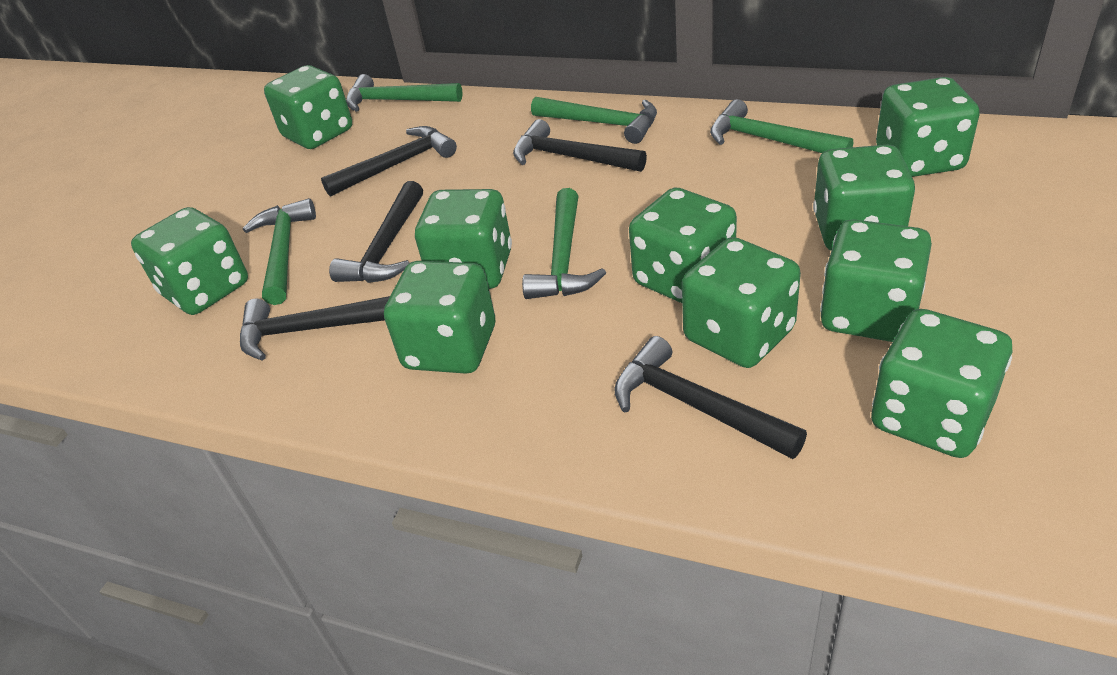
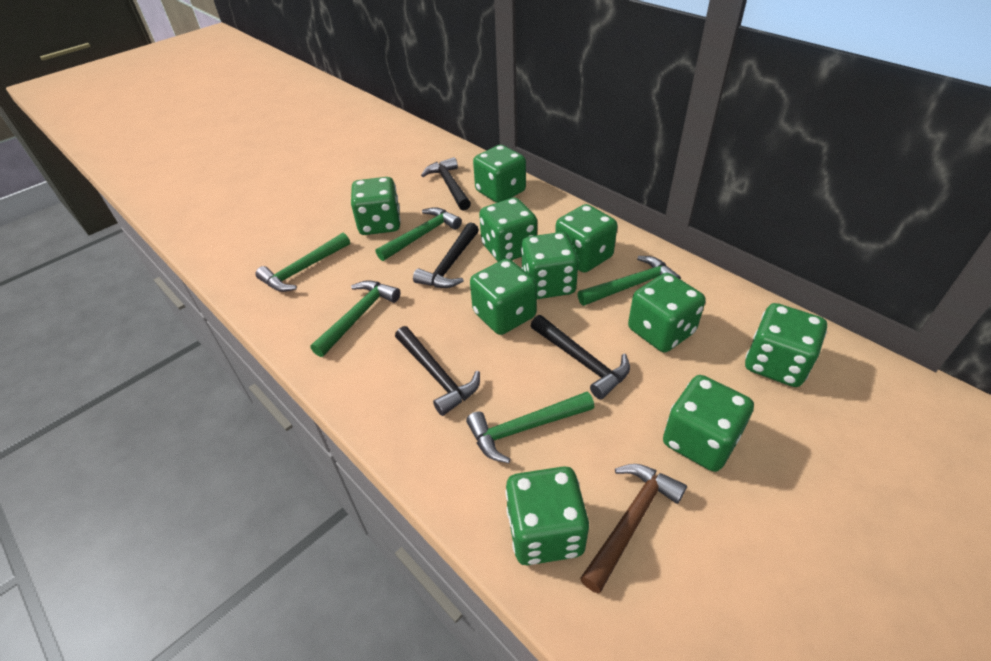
black hammer: 5 -> 4
brown hammer: 0 -> 1

